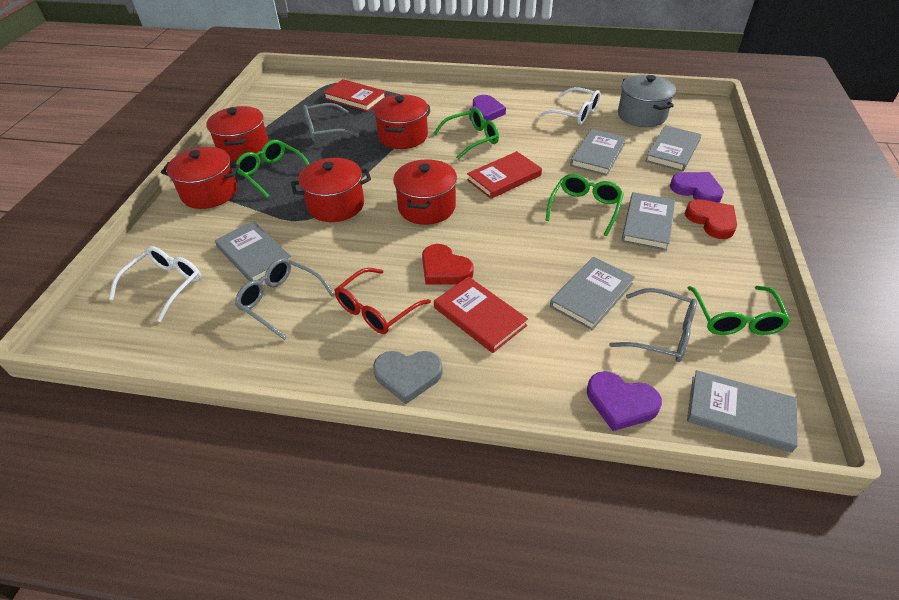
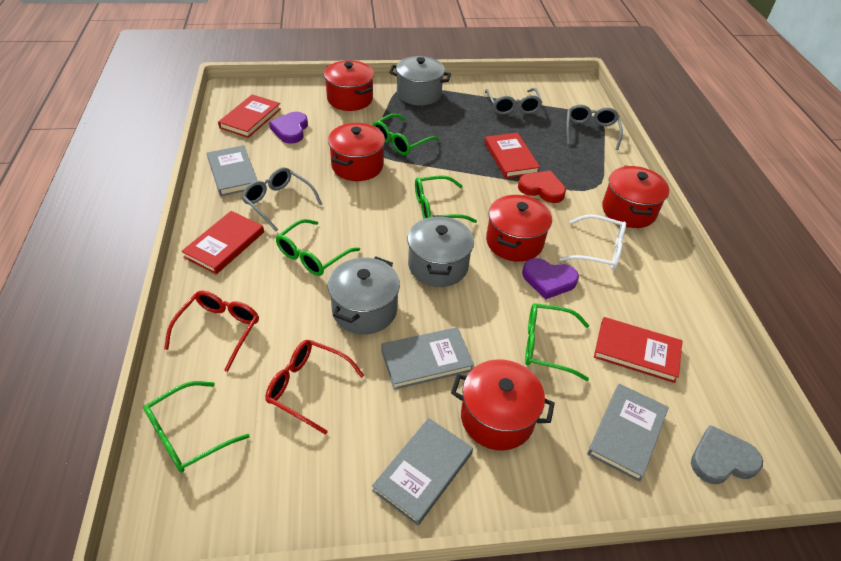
green glasses: 4 -> 5
grey book: 6 -> 4
grey pot: 1 -> 3
purple heart: 3 -> 2
red book: 3 -> 4
red glasses: 1 -> 2
red heart: 2 -> 1
white glasses: 2 -> 1

